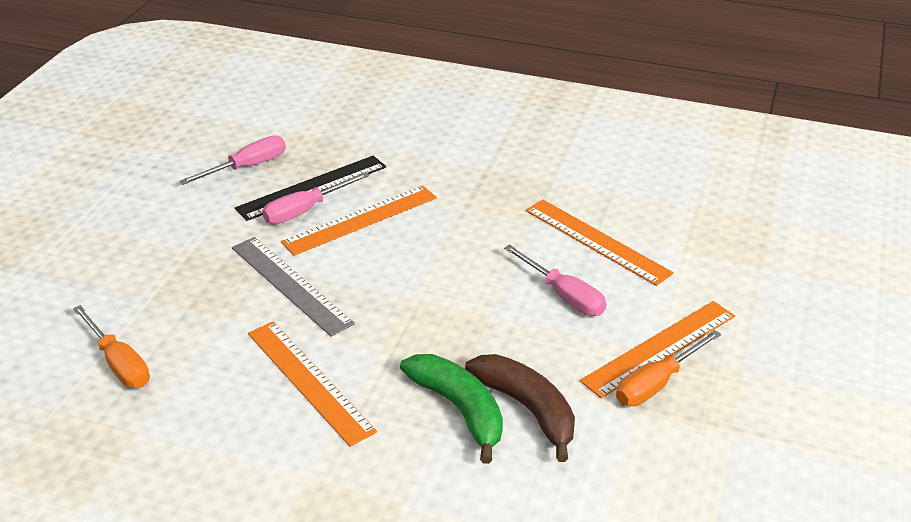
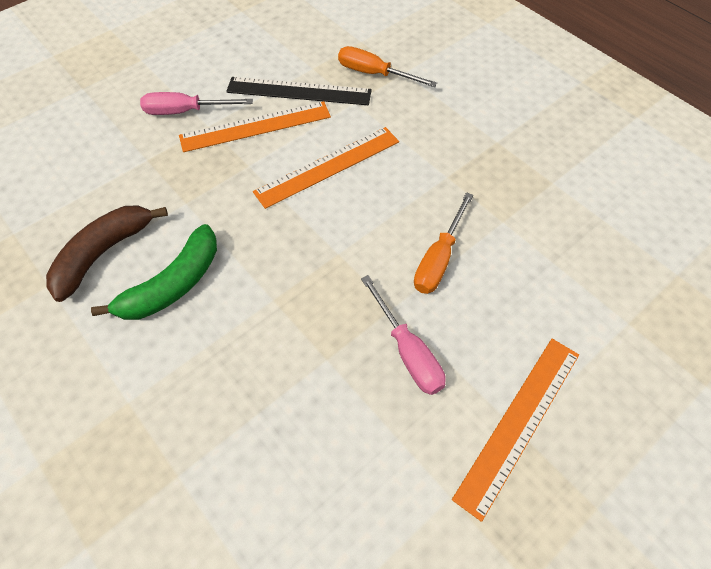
grey ruler: 1 -> 0
orange ruler: 4 -> 3
pink screwdriver: 3 -> 2

